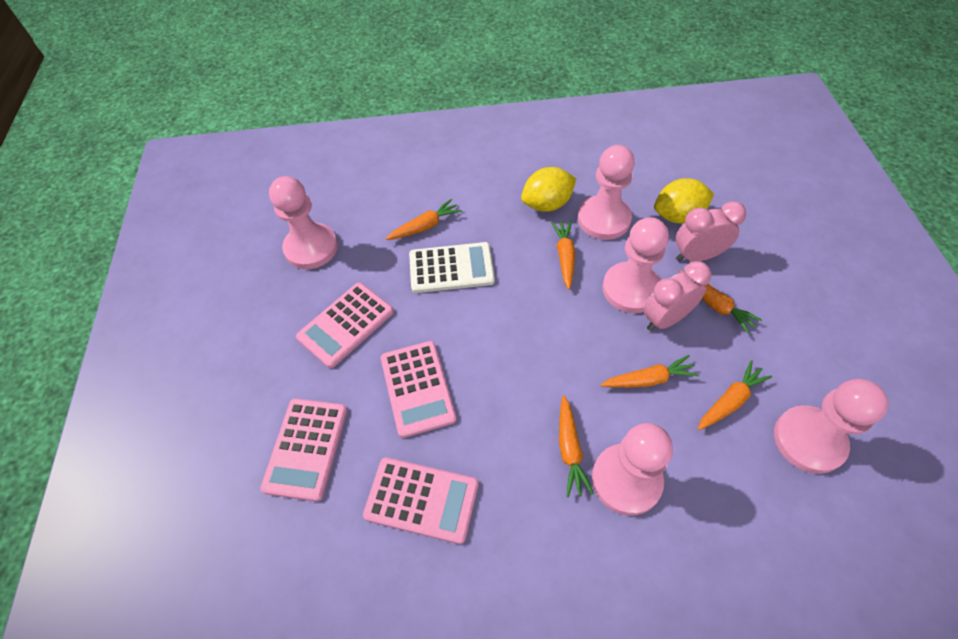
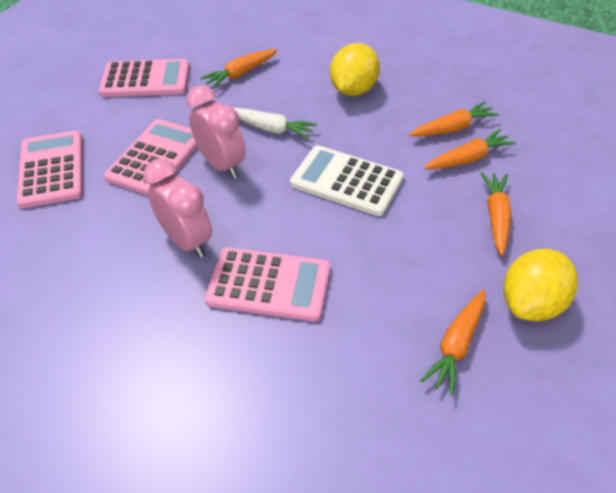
orange carrot: 6 -> 5
pink pawn: 5 -> 0
white carrot: 0 -> 1

